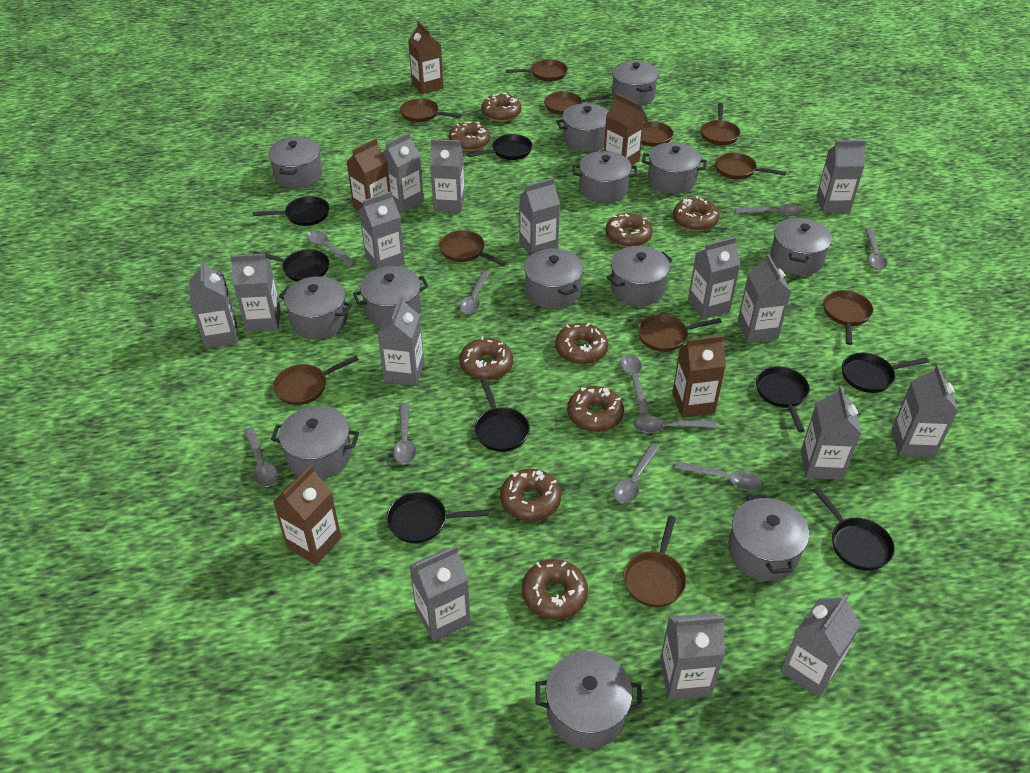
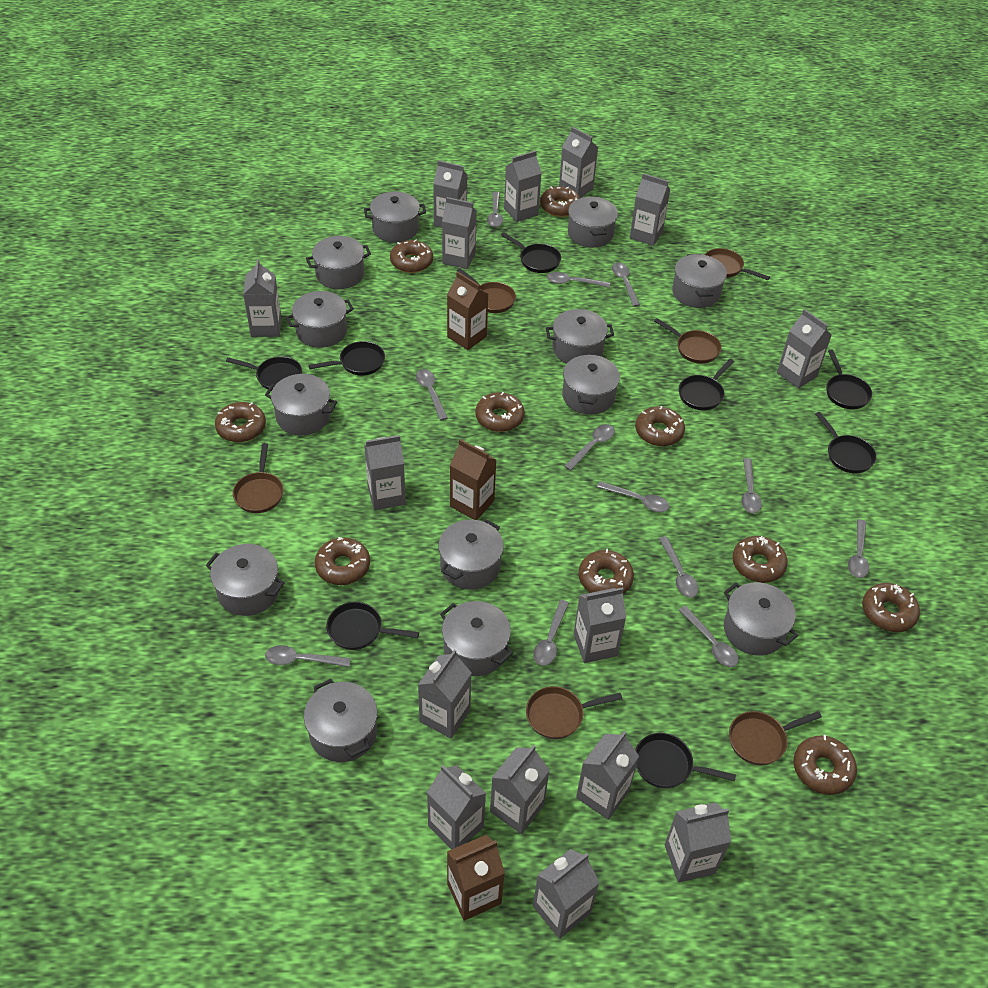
brown carton: 5 -> 3
brown donut: 9 -> 10
brown pan: 11 -> 6
grey spoon: 10 -> 12

